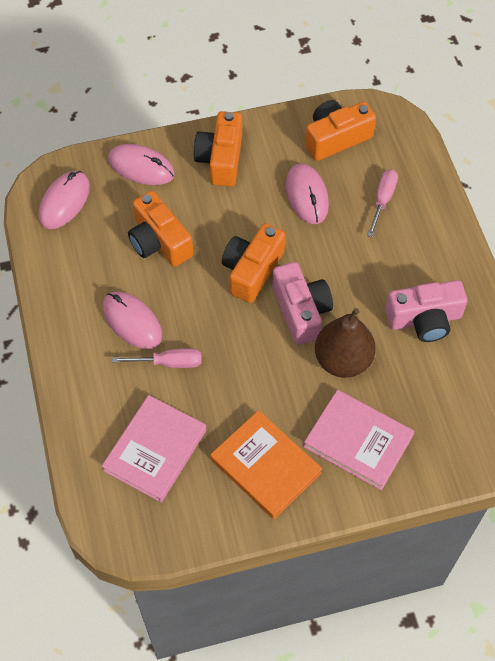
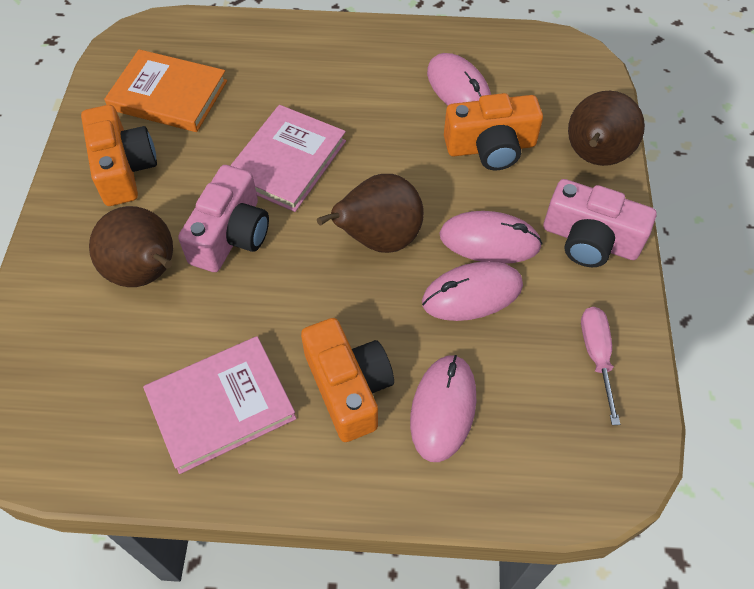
brown pear: 1 -> 3
orange camera: 4 -> 3
pink screwdriver: 2 -> 1

